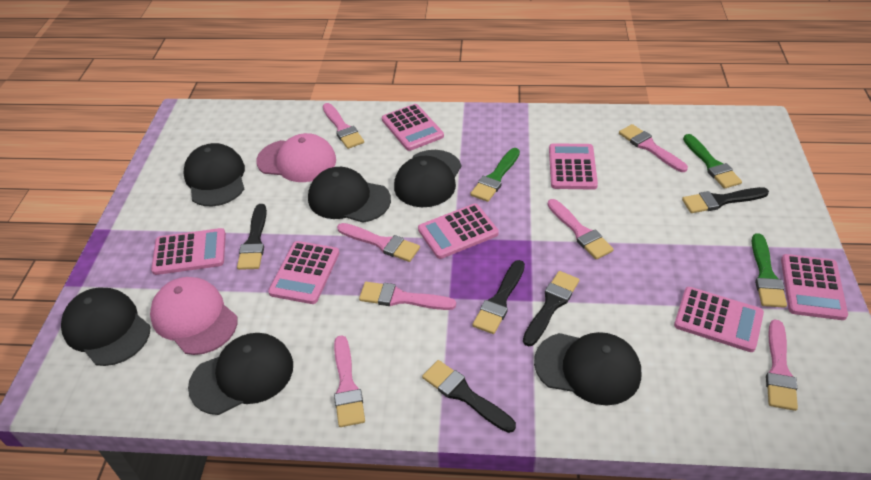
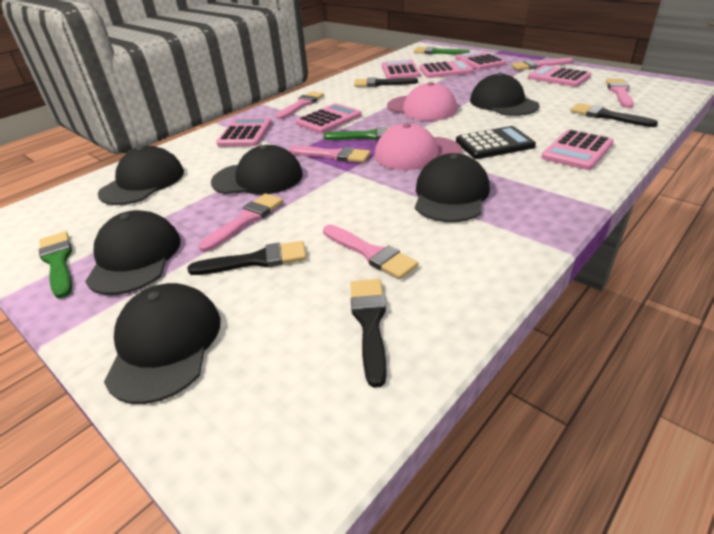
black brush: 5 -> 4
black calculator: 0 -> 1
pink brush: 7 -> 6

